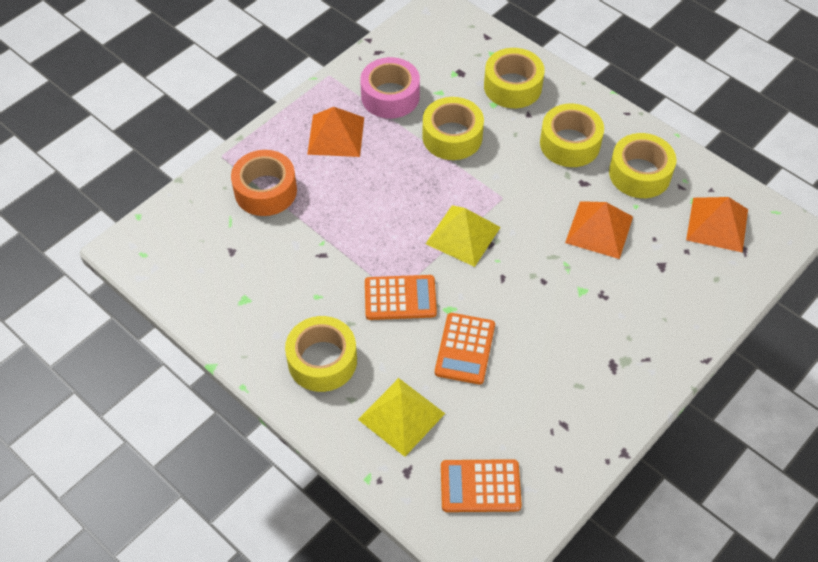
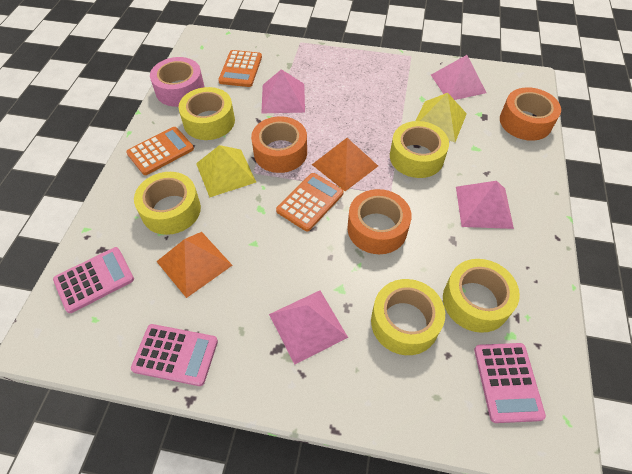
orange pyramid: 3 -> 2
orange tape: 1 -> 3
pink calculator: 0 -> 3
pink pyramid: 0 -> 4

